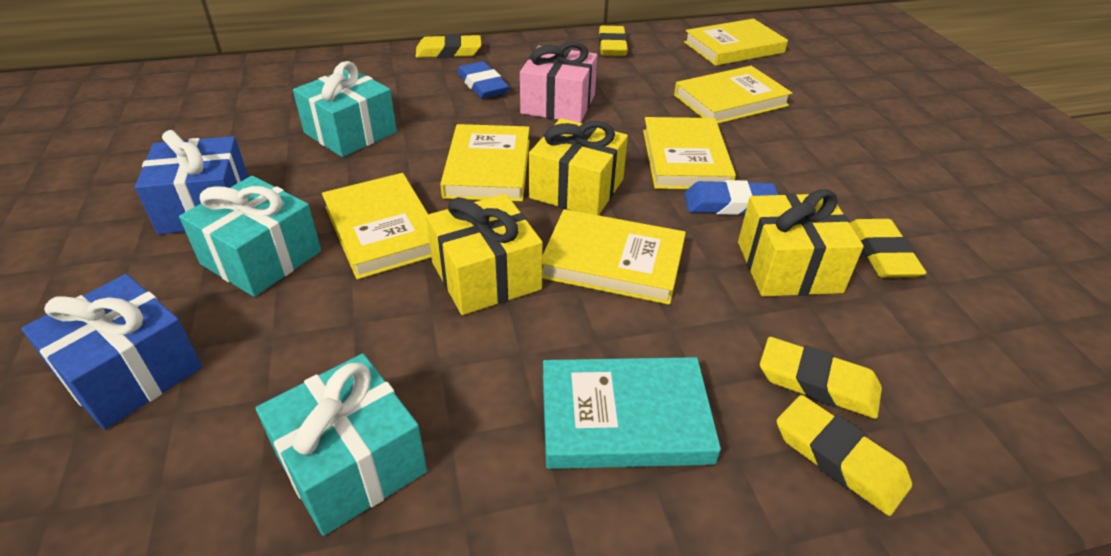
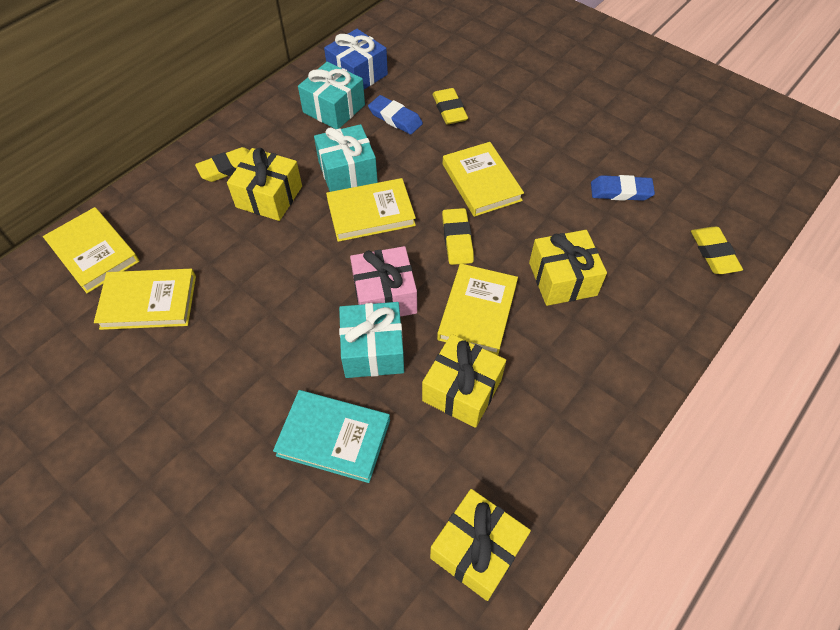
blue gift: 2 -> 1
yellow book: 6 -> 5
yellow eraser: 5 -> 4
yellow gift: 3 -> 4

